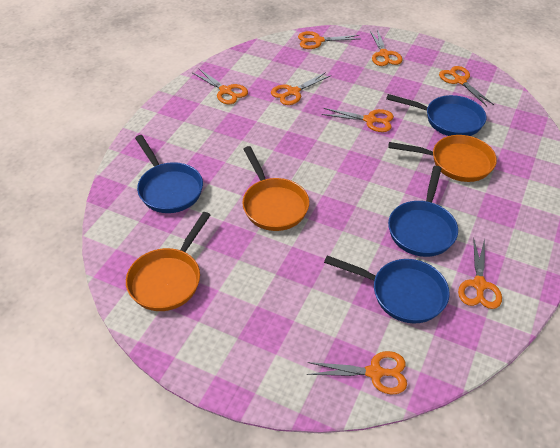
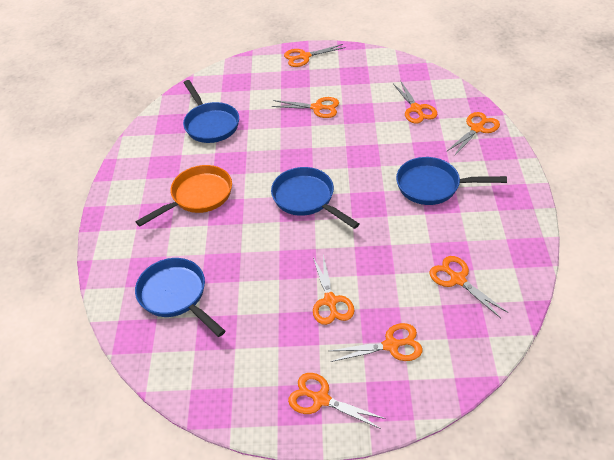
orange pan: 3 -> 1

